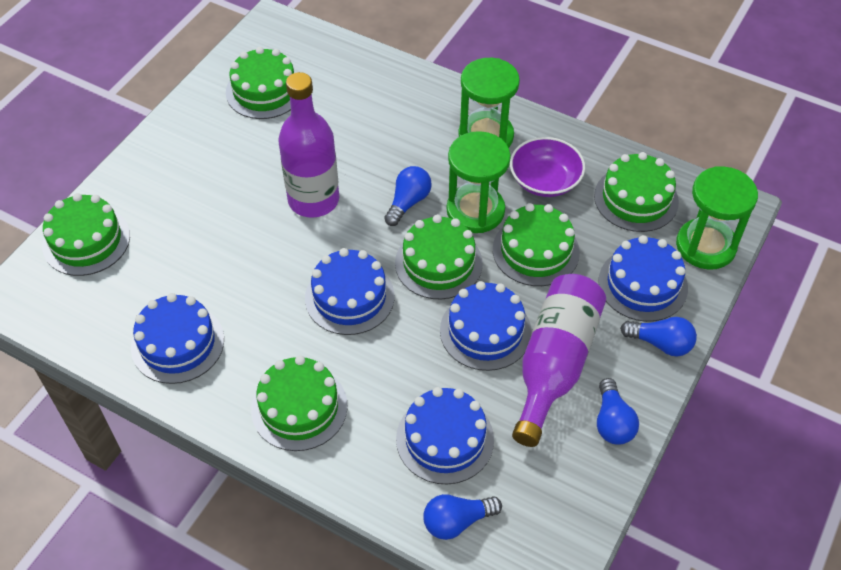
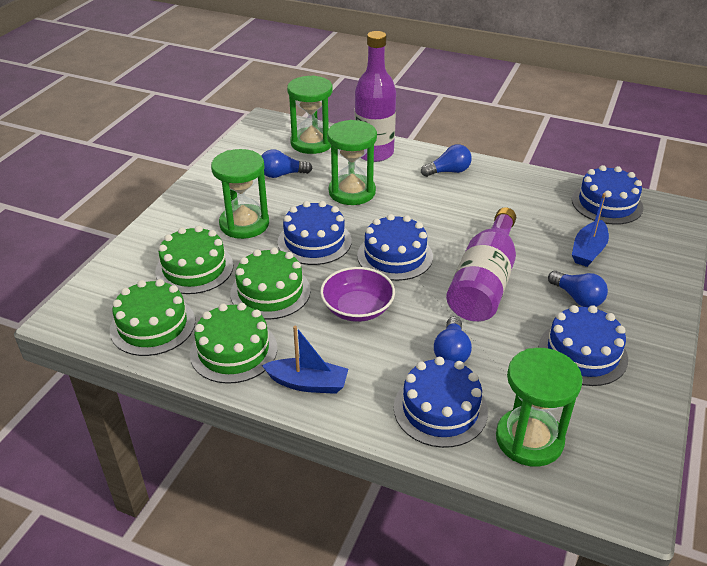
blue boat: 0 -> 2
green cake: 6 -> 4
green hourglass: 3 -> 4

